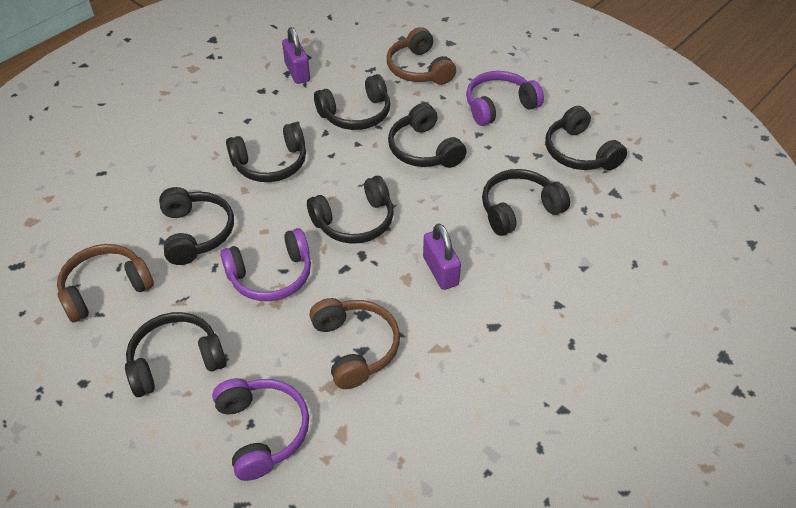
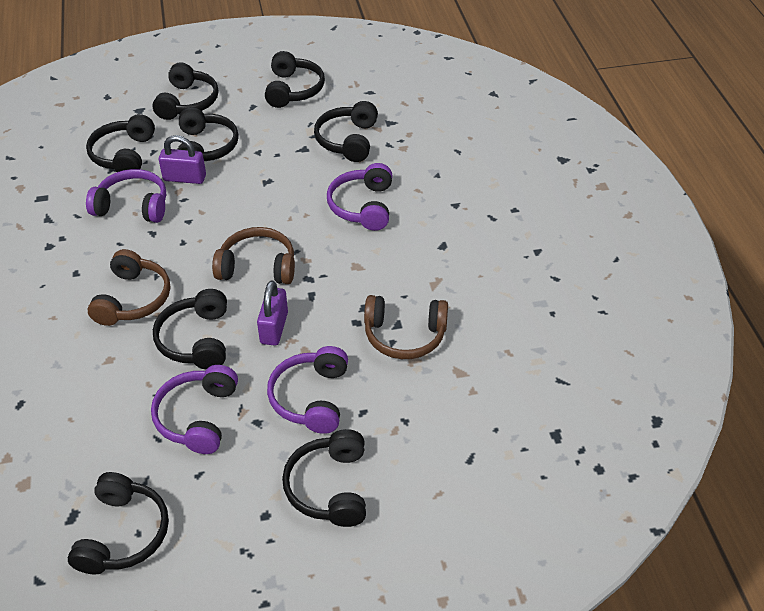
purple headphones: 3 -> 4

